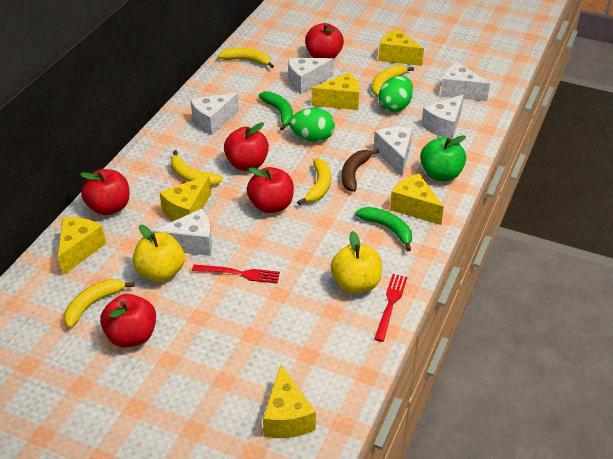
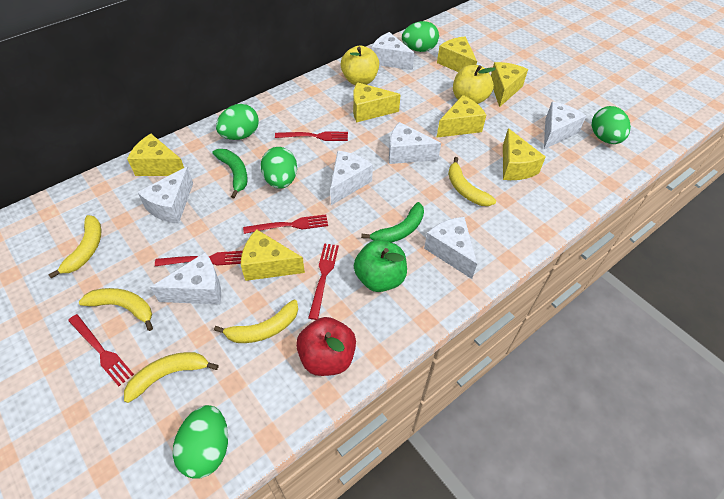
brown banana: 1 -> 0
green egg: 2 -> 5
red apple: 5 -> 1
red fork: 2 -> 5
white cheese: 6 -> 7
yellow cheese: 6 -> 7

